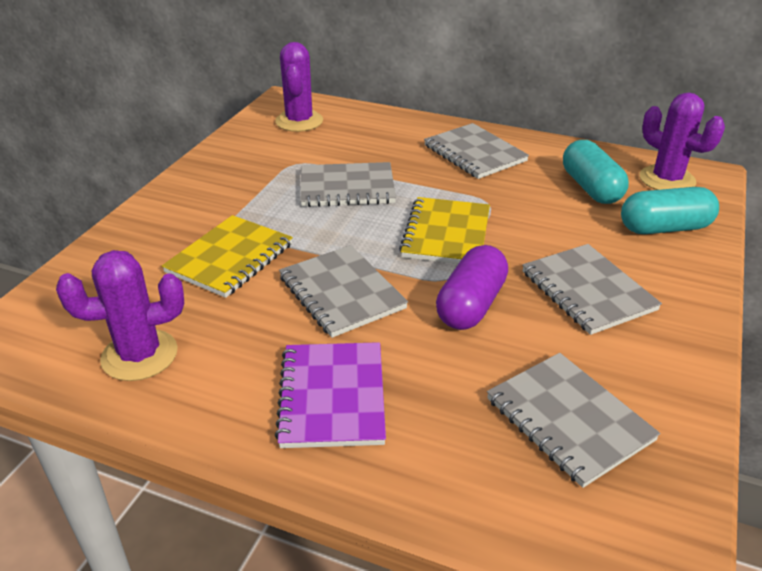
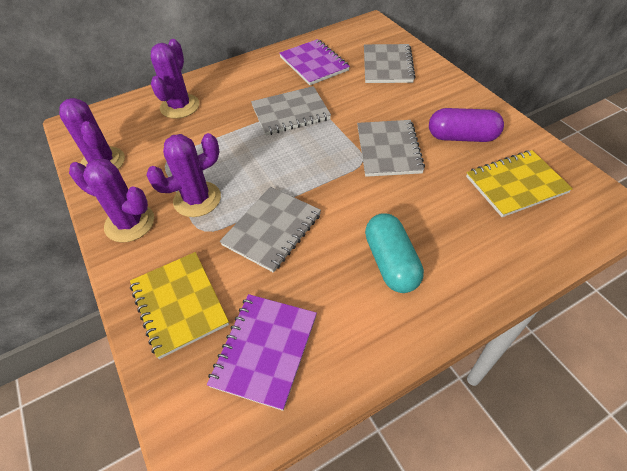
grey notebook: 5 -> 4
purple cactus: 3 -> 4
purple notebook: 1 -> 2
turquoise capsule: 2 -> 1

